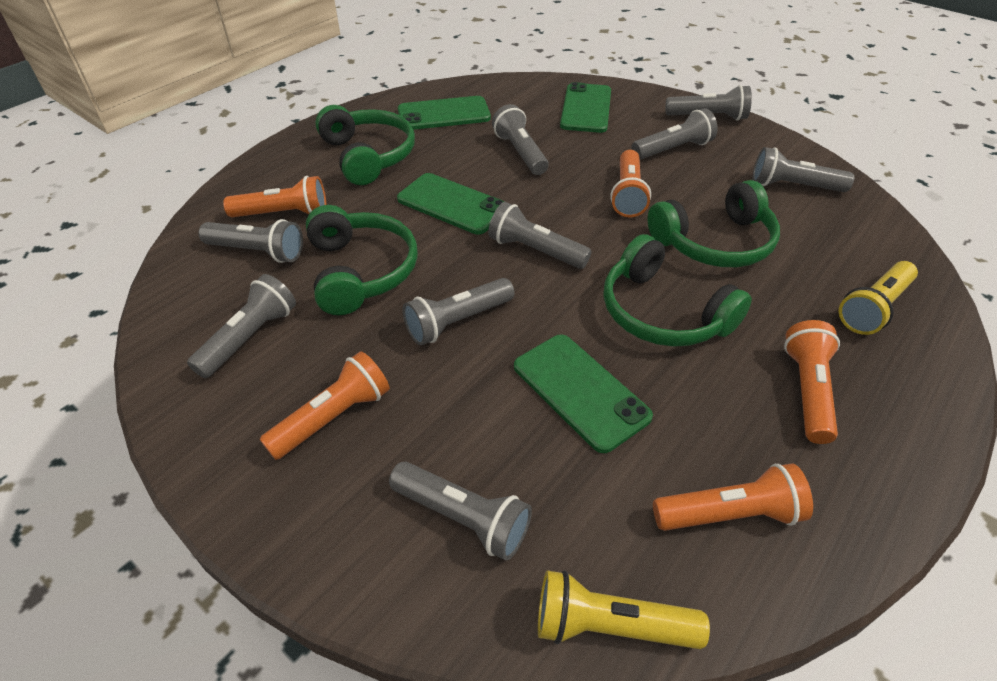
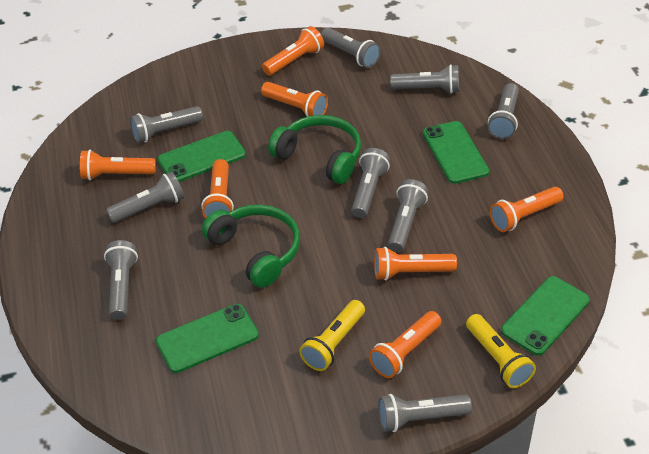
green headphones: 4 -> 2
orange flashlight: 5 -> 7

